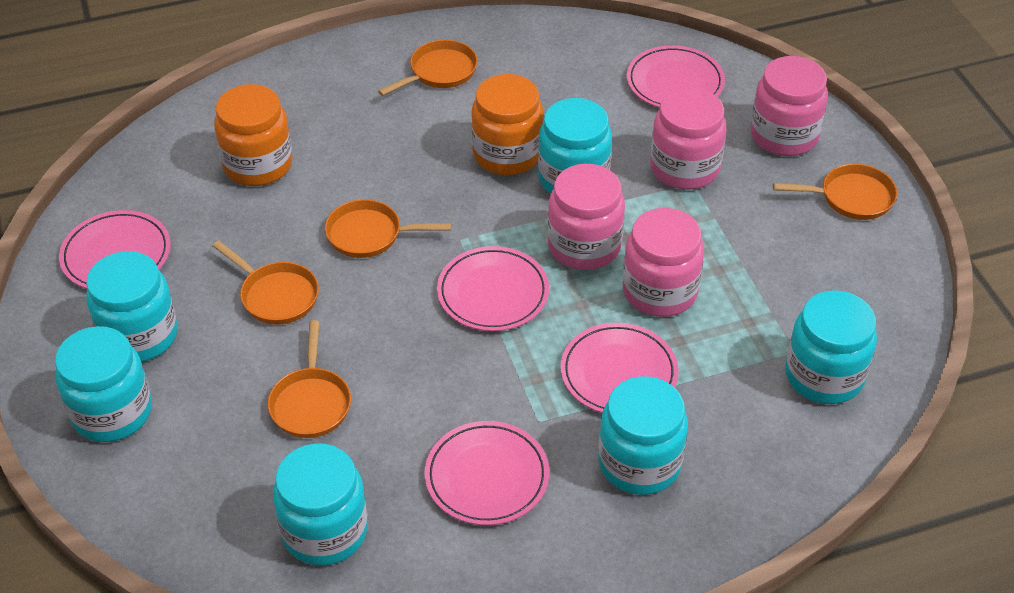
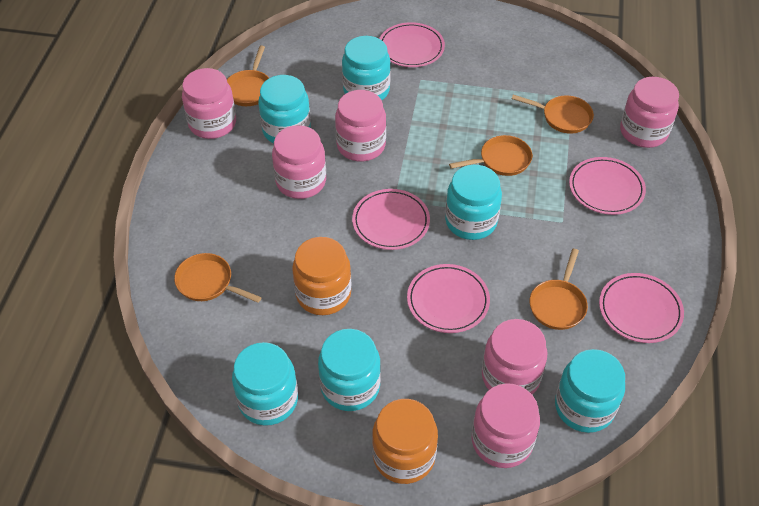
pink jar: 4 -> 6

